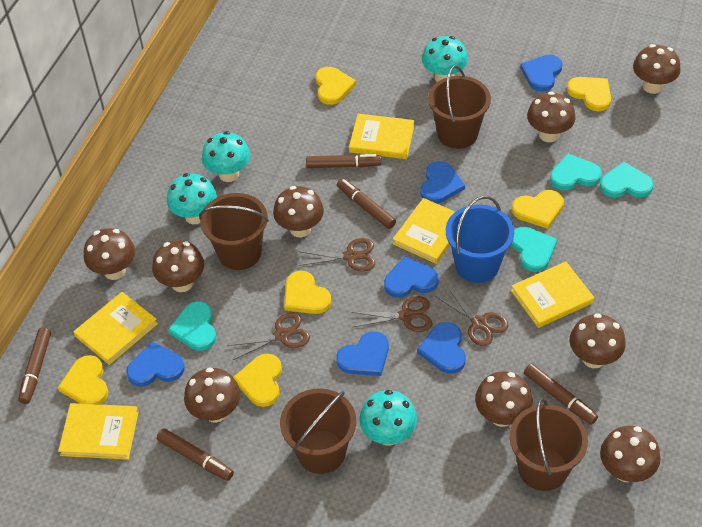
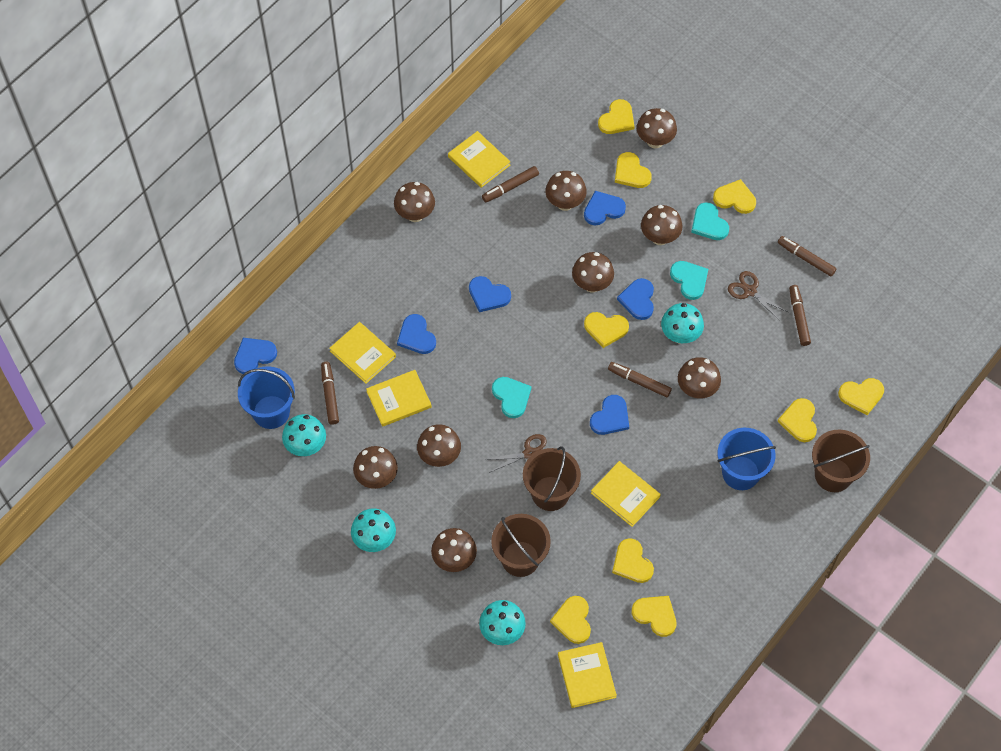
blue bucket: 1 -> 2
brown bucket: 4 -> 3
brown scissors: 4 -> 2
turquoise heart: 4 -> 3
yellow heart: 6 -> 9

